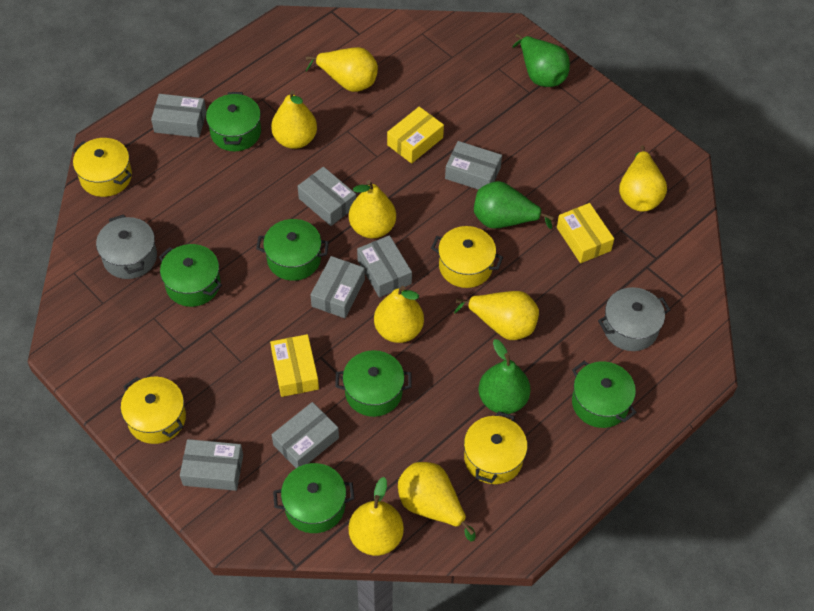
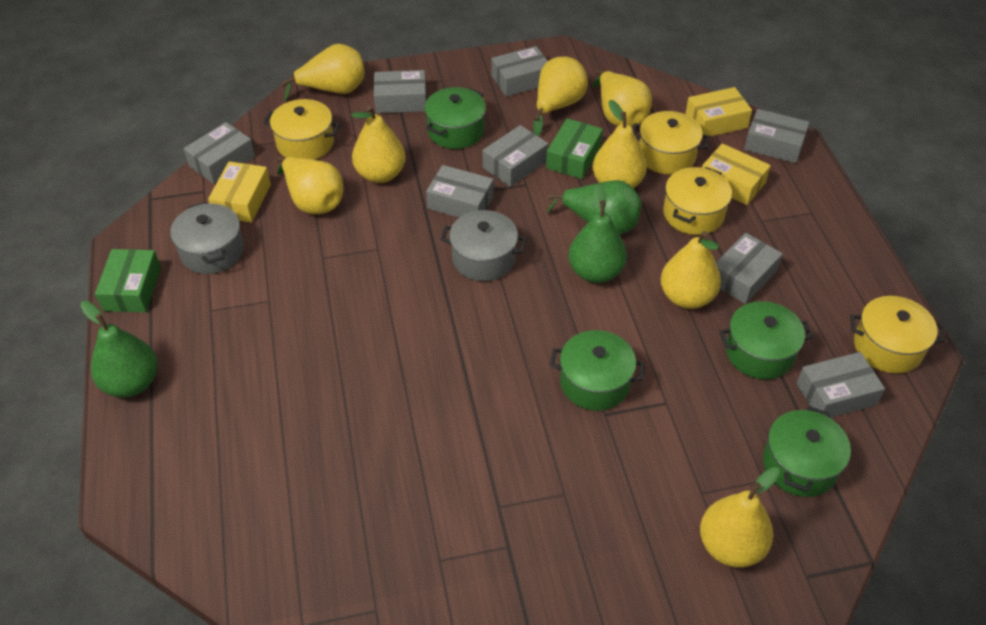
green box: 0 -> 2
green pot: 6 -> 4
grey box: 7 -> 8

